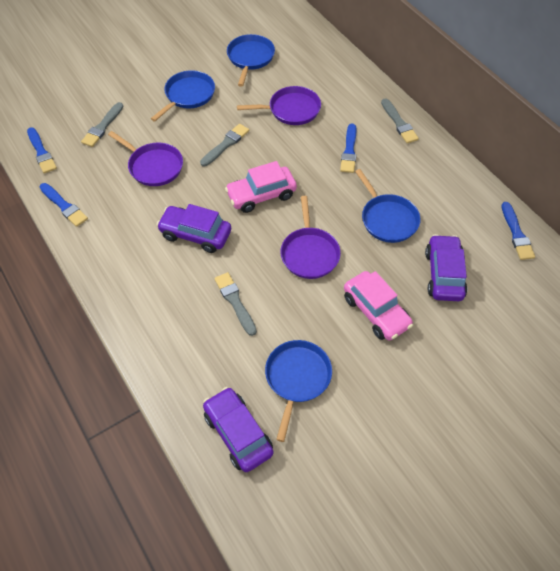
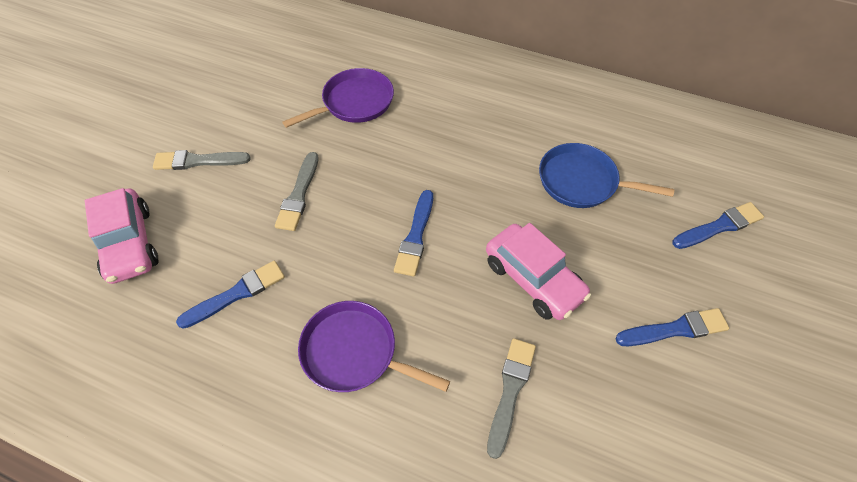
blue pan: 4 -> 1
grey brush: 4 -> 3
purple car: 3 -> 0
purple pan: 3 -> 2

